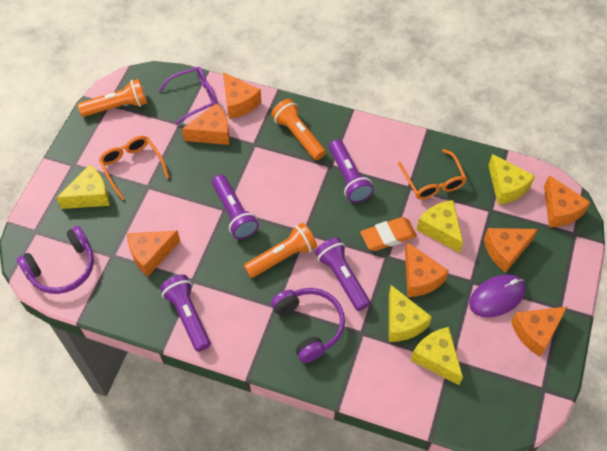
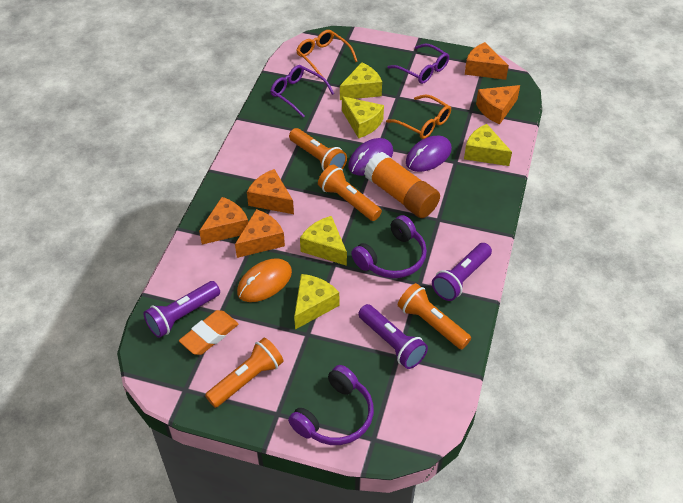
orange cheese: 7 -> 5
orange flashlight: 3 -> 4
orange glue stick: 0 -> 1
orange mouse: 0 -> 1
purple flashlight: 4 -> 3
purple glasses: 1 -> 2
purple mouse: 1 -> 2

